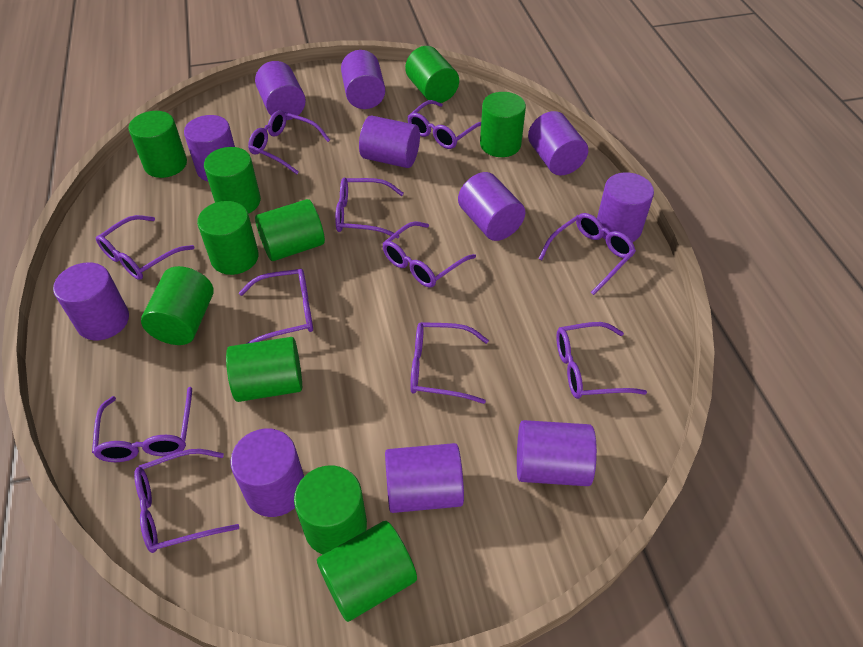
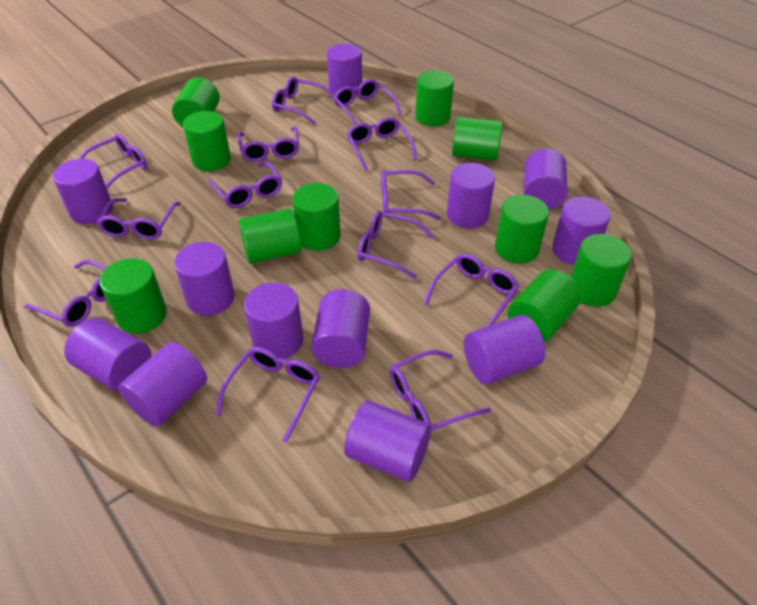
purple cylinder: 11 -> 12
purple glasses: 11 -> 13

